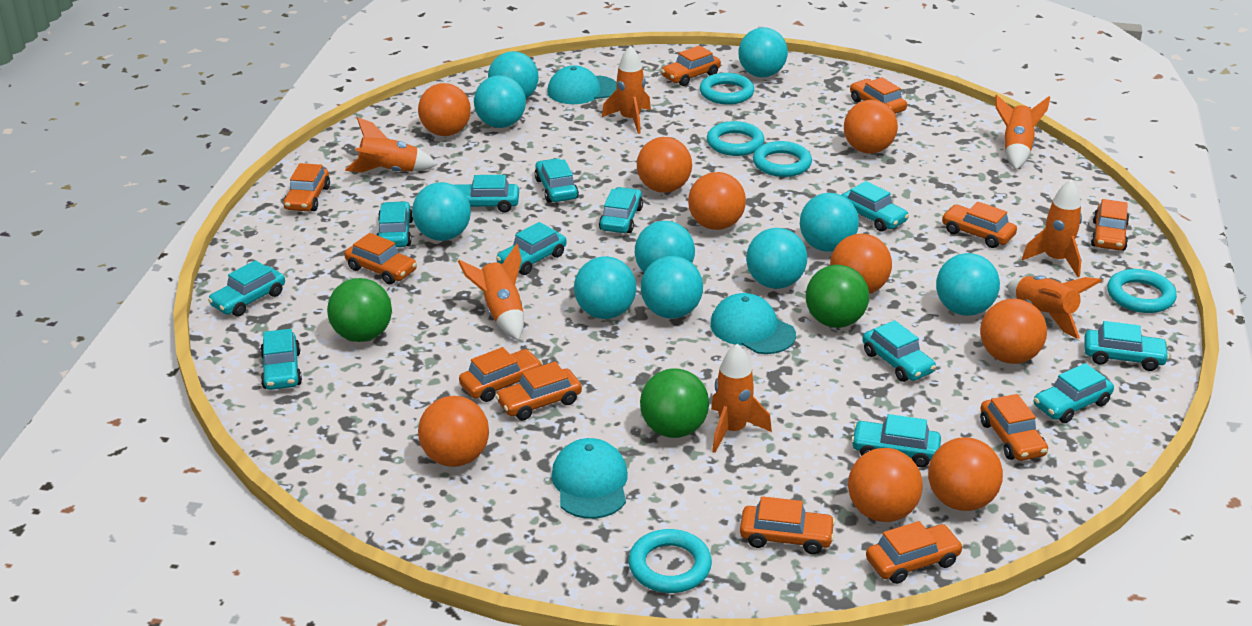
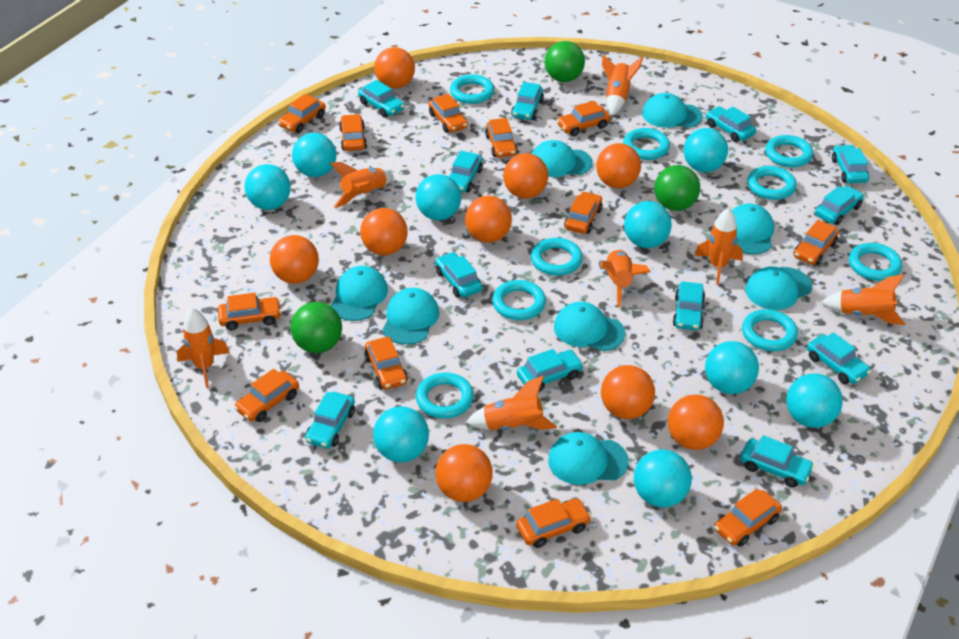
orange car: 11 -> 12
turquoise ball: 10 -> 9
turquoise cap: 3 -> 8
turquoise ring: 5 -> 9

